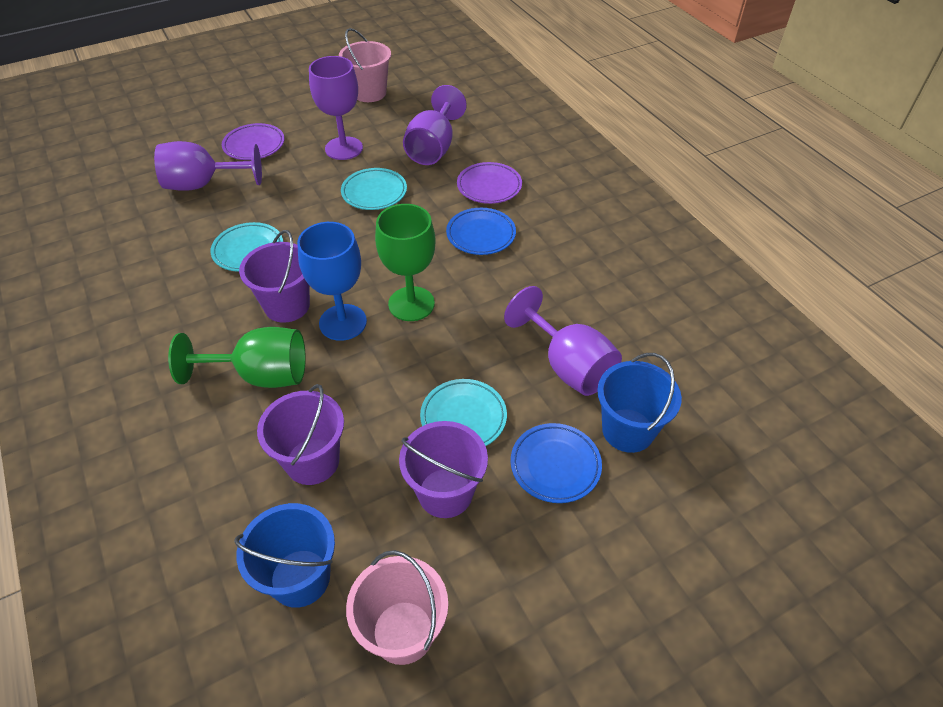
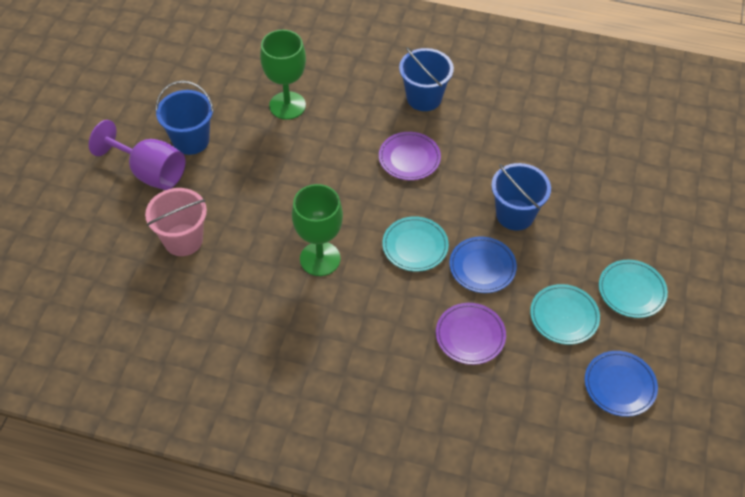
blue bucket: 2 -> 3
blue goblet: 1 -> 0
pink bucket: 2 -> 1
purple bucket: 3 -> 0
purple goblet: 4 -> 1

